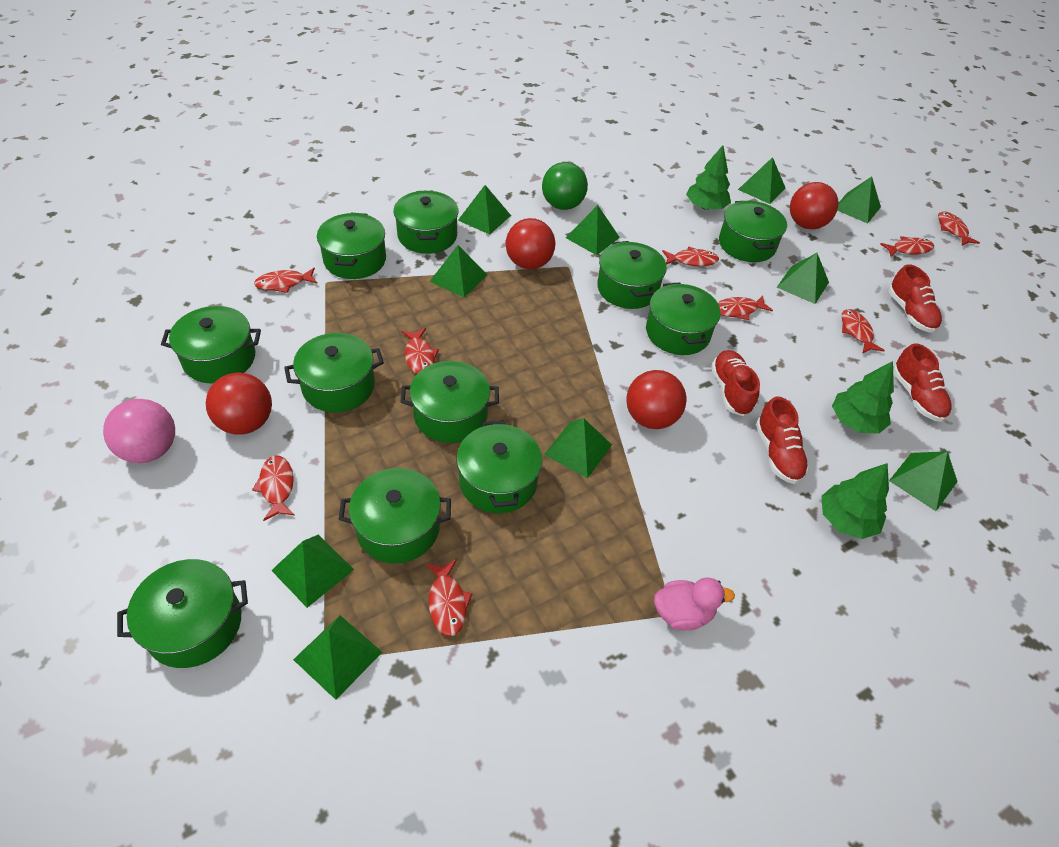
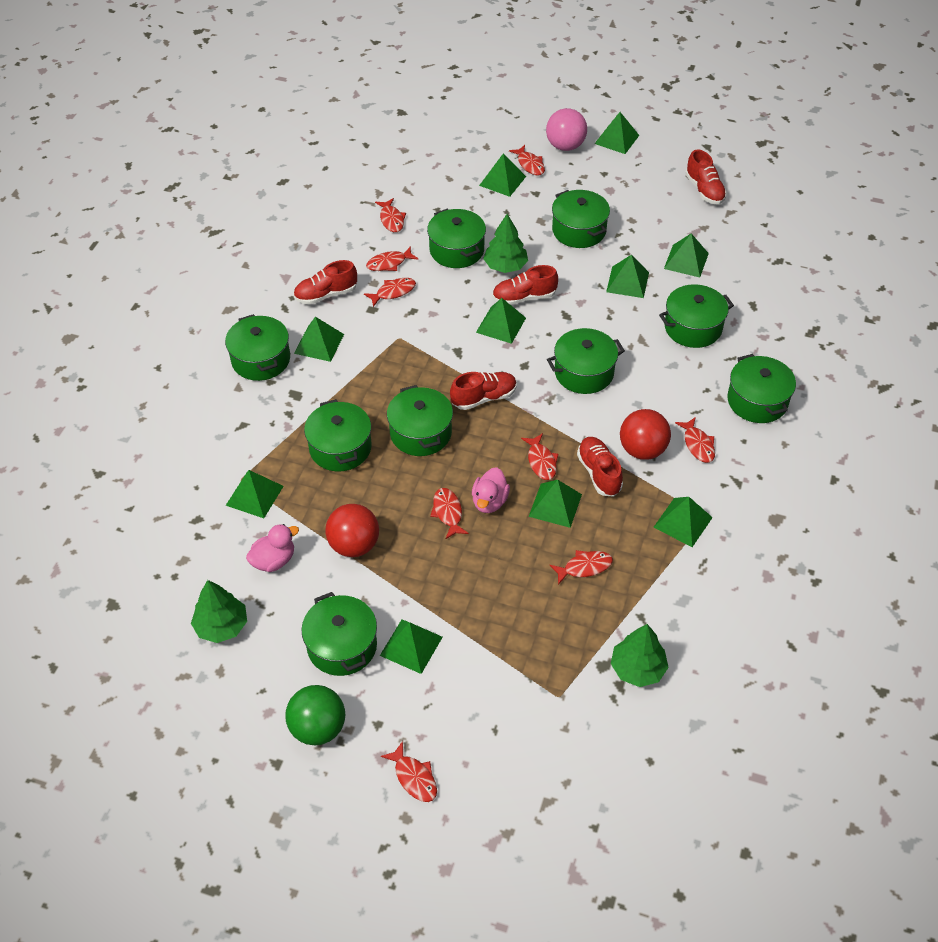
green pot: 11 -> 9
pink duck: 1 -> 2
red ball: 4 -> 2
red shoe: 4 -> 5

